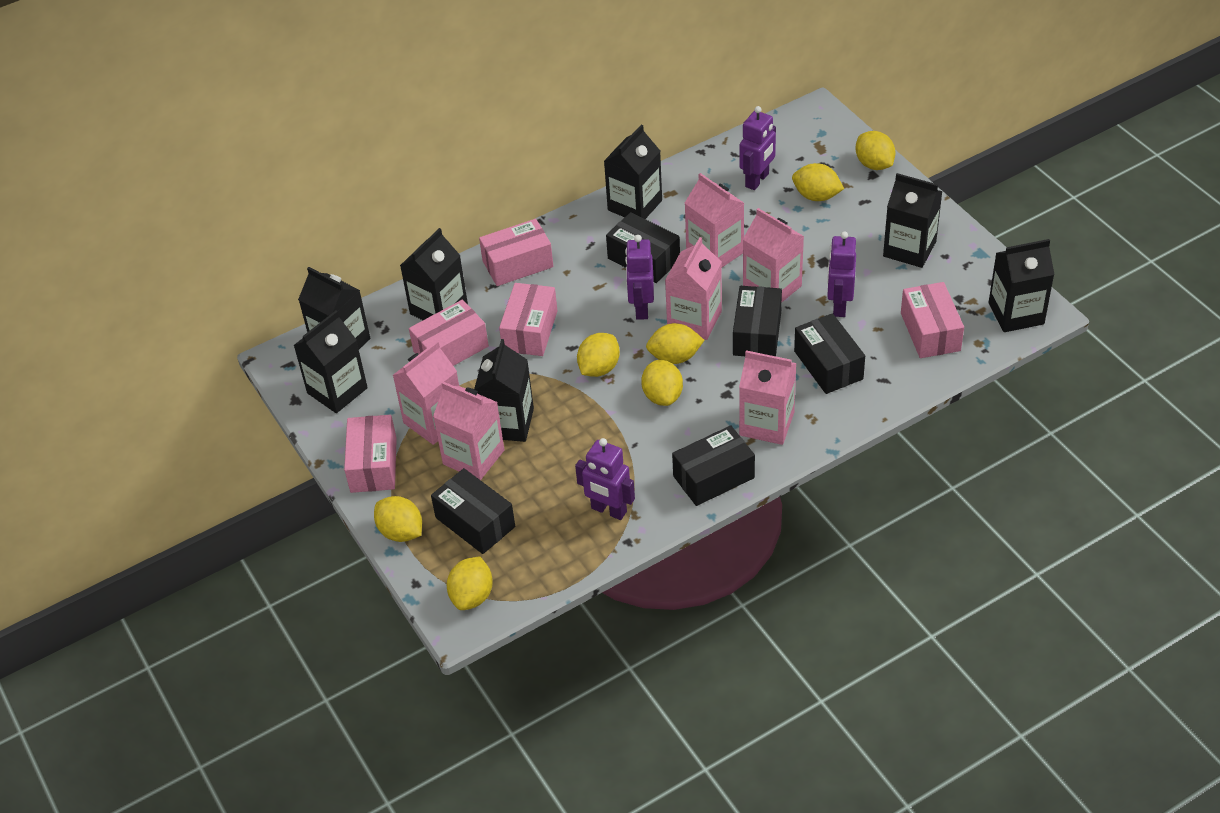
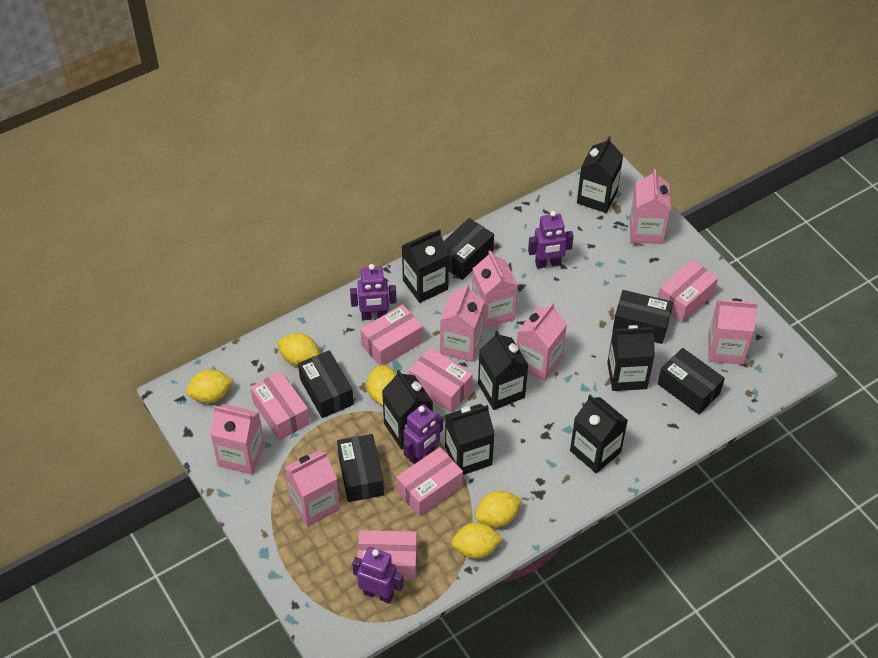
pink box: 5 -> 6
pink carton: 6 -> 7
yellow lemon: 7 -> 5

